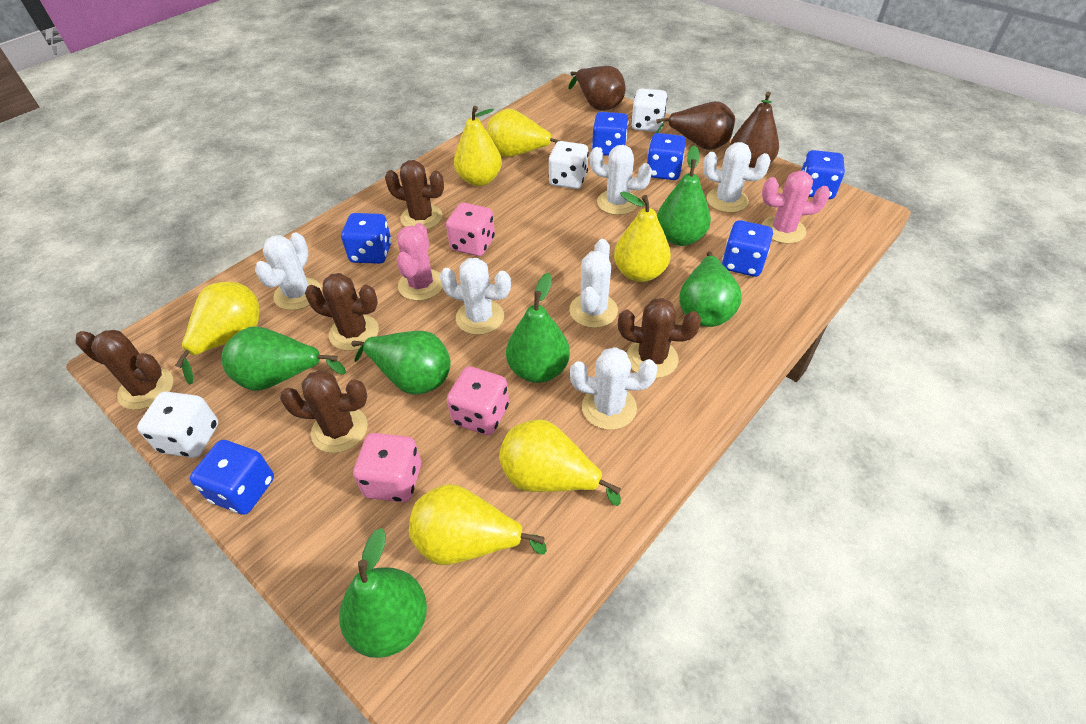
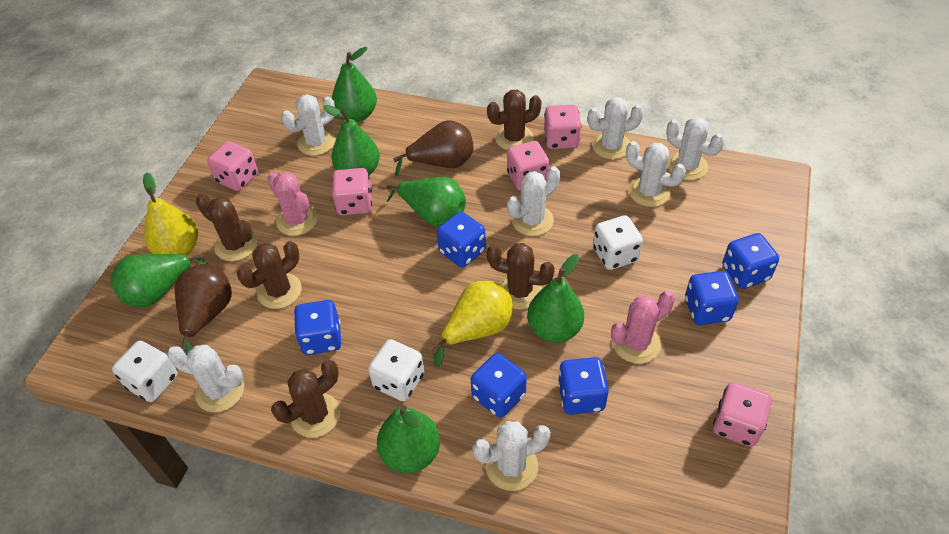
brown pear: 3 -> 2
pink dice: 3 -> 5
white cactus: 6 -> 7
yellow pear: 6 -> 2

